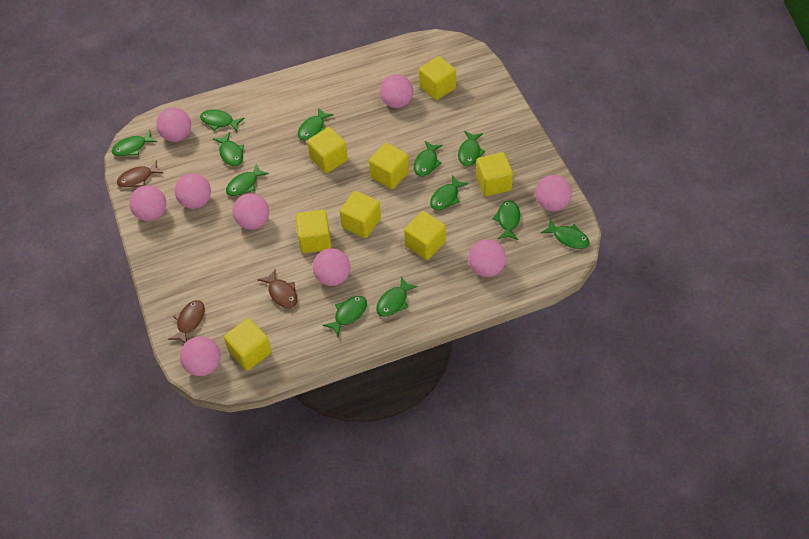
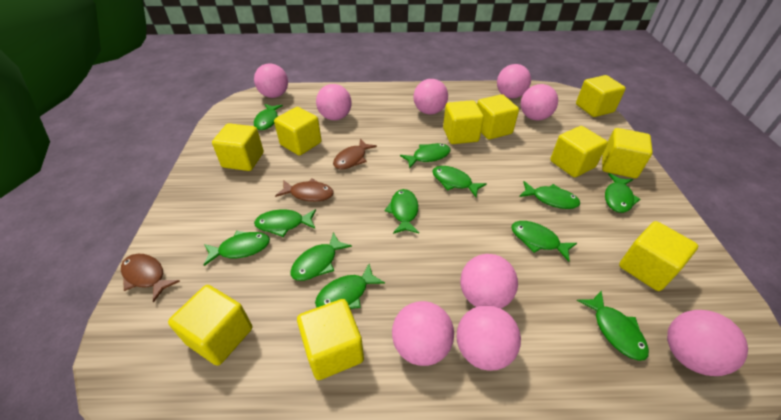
yellow cube: 8 -> 10

